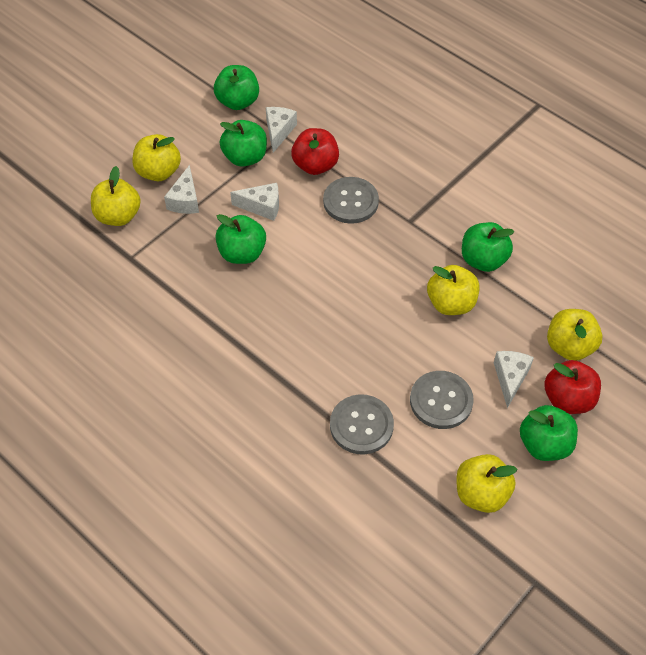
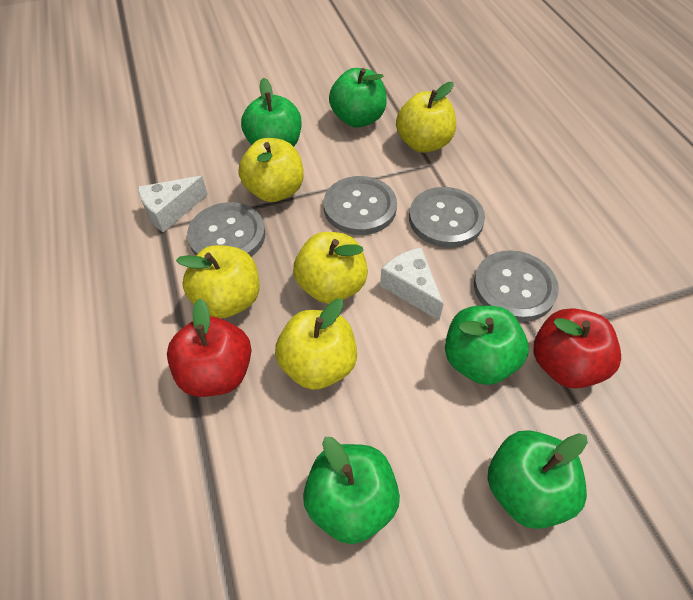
grey button: 3 -> 4
white cheese: 4 -> 2

